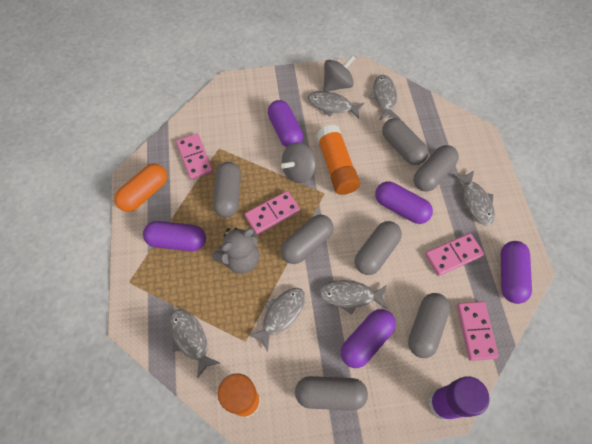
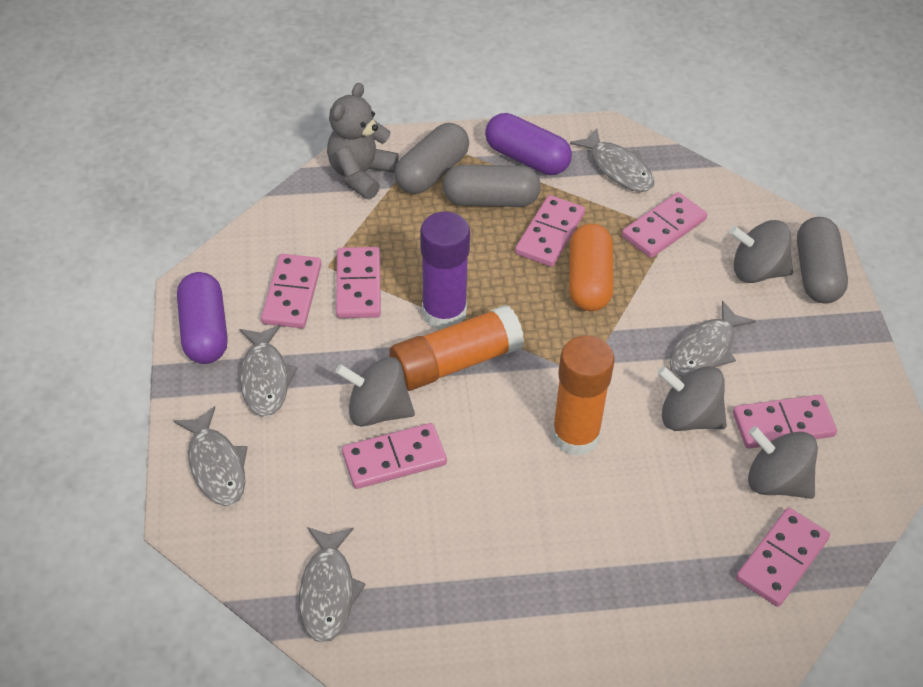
grey capsule: 7 -> 3
grey fish: 6 -> 5
grey spinning top: 2 -> 4
pink domino: 4 -> 7
purple capsule: 5 -> 2

